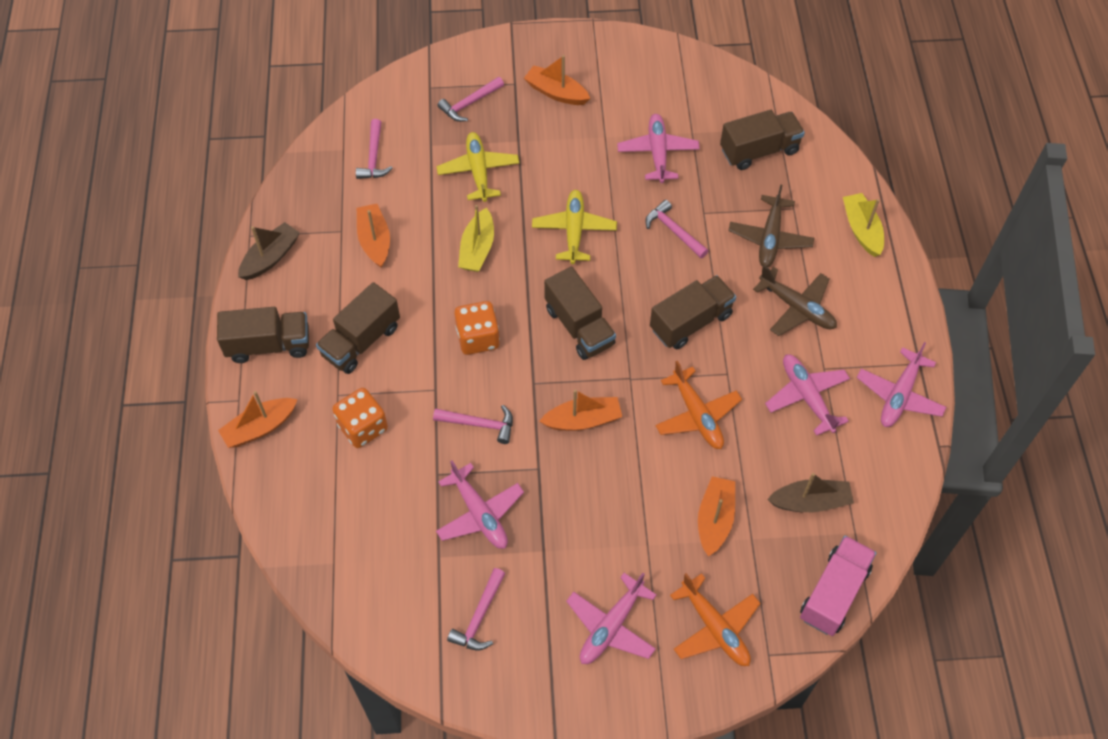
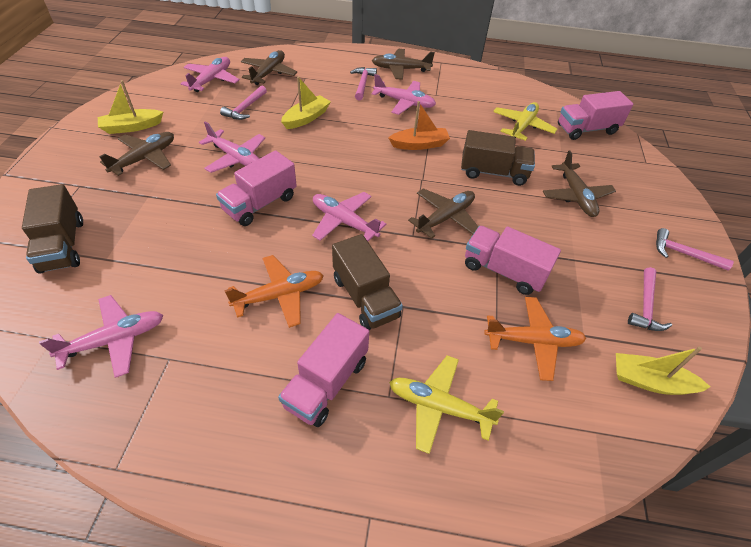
brown boat: 2 -> 0
brown plane: 2 -> 5
brown truck: 5 -> 3
orange boat: 5 -> 1
orange dice: 2 -> 0
pink hammer: 5 -> 4
pink truck: 1 -> 4
yellow boat: 2 -> 3

